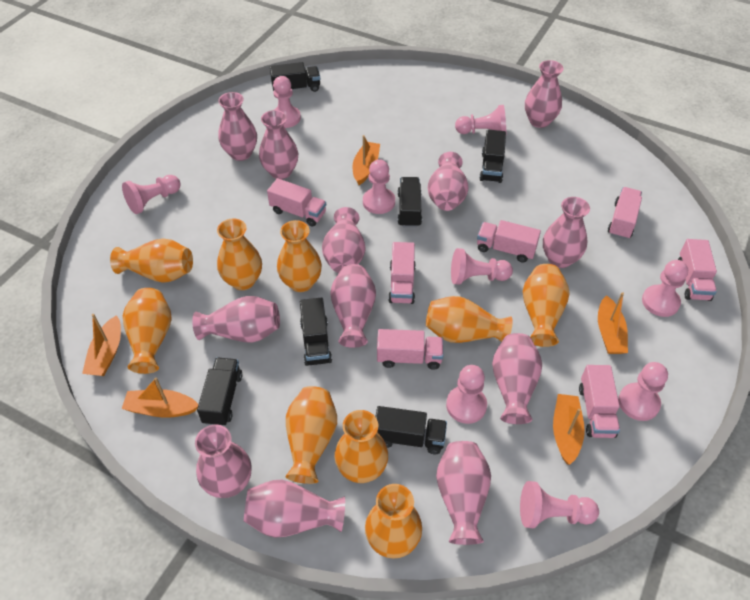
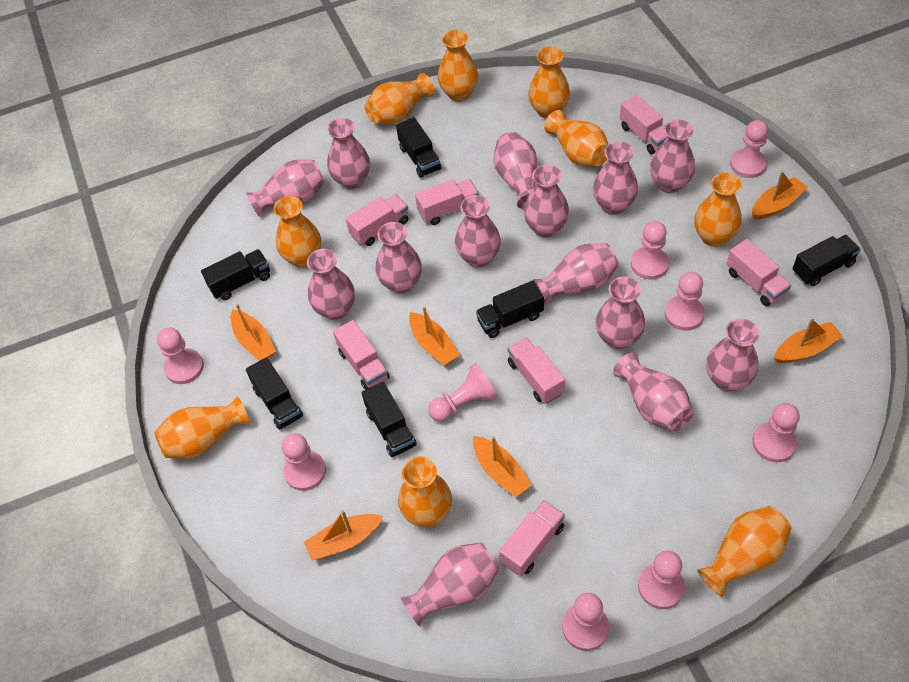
orange boat: 5 -> 6
pink vase: 12 -> 14

